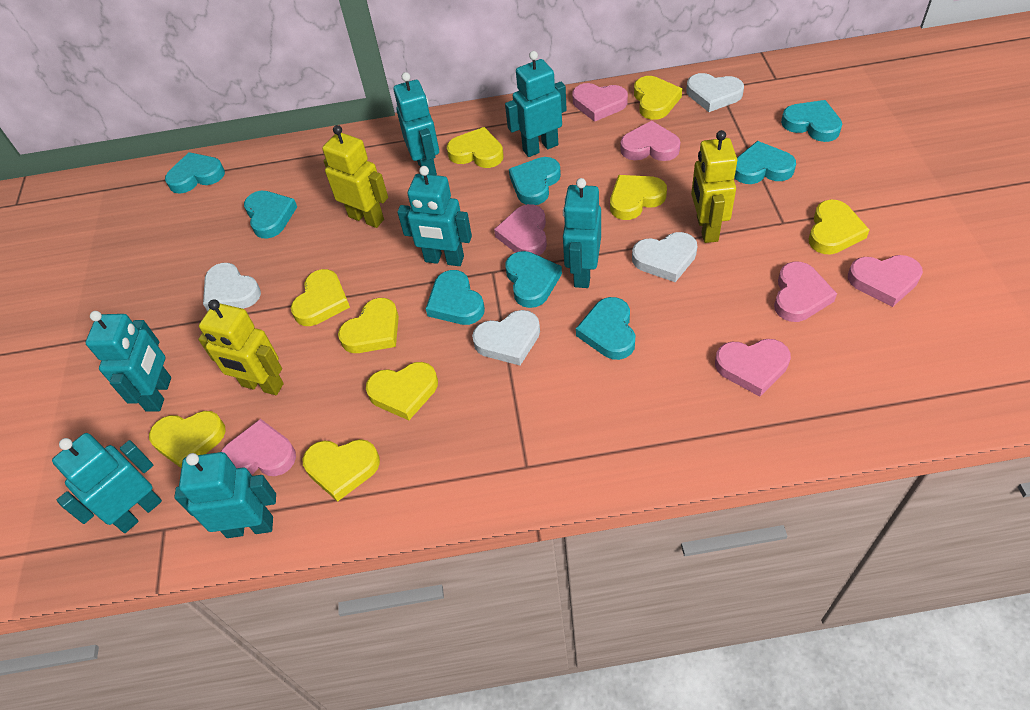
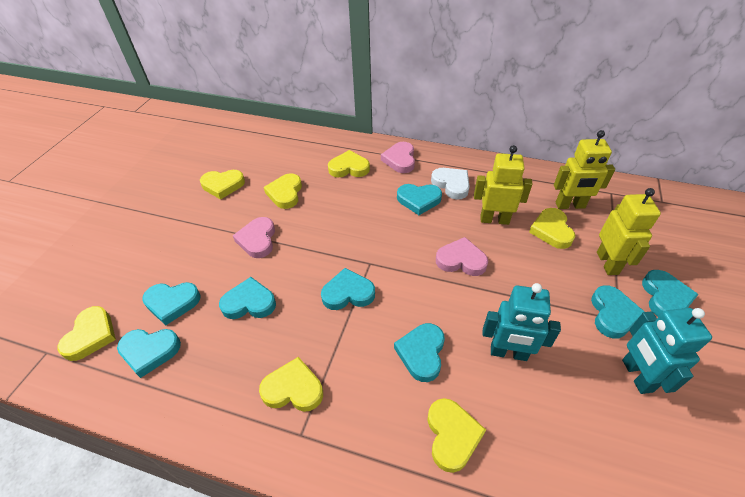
pink heart: 7 -> 3
turquoise robot: 7 -> 2
white heart: 4 -> 1
yellow heart: 9 -> 7

